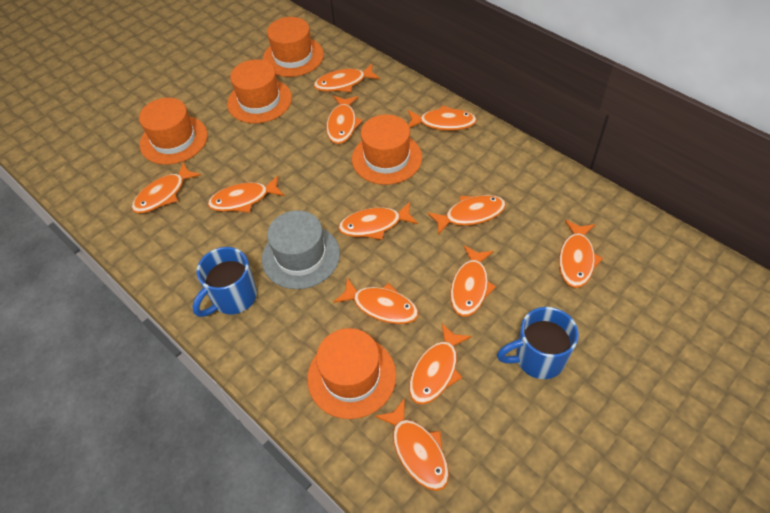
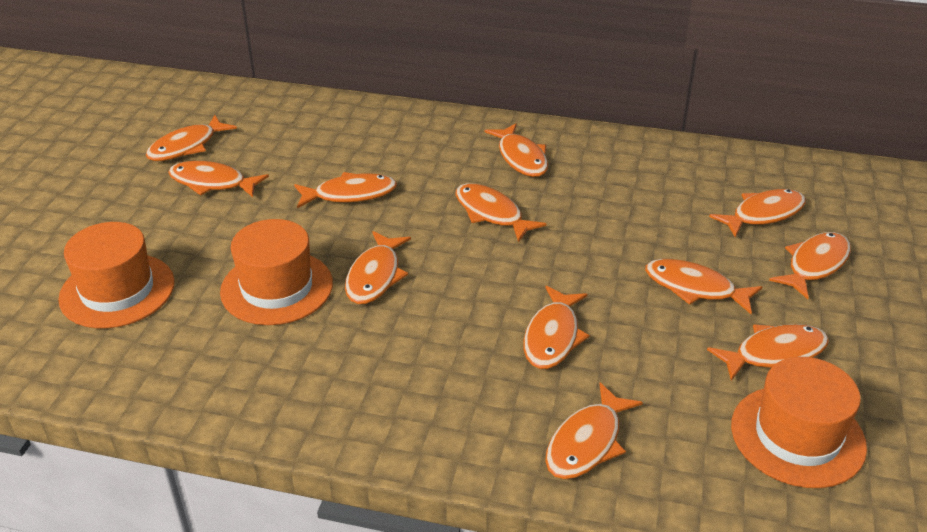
blue mug: 2 -> 0
grey hat: 1 -> 0
orange hat: 5 -> 3

